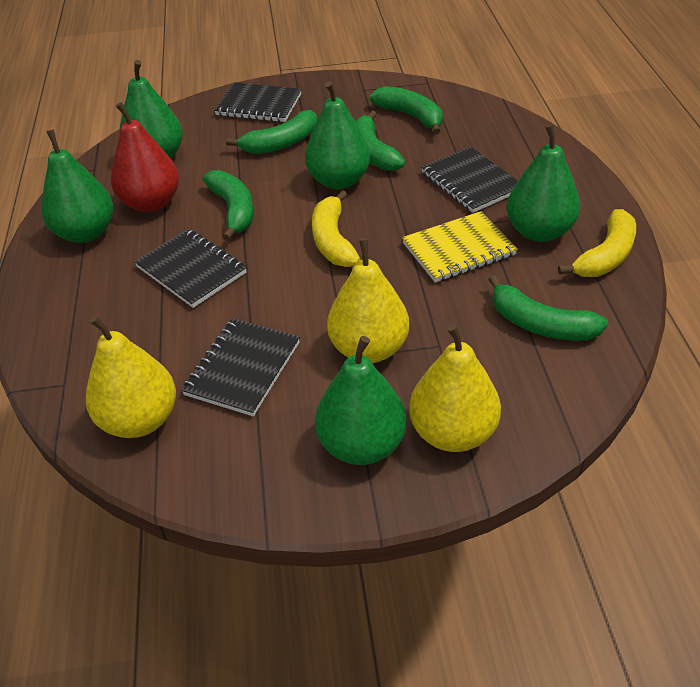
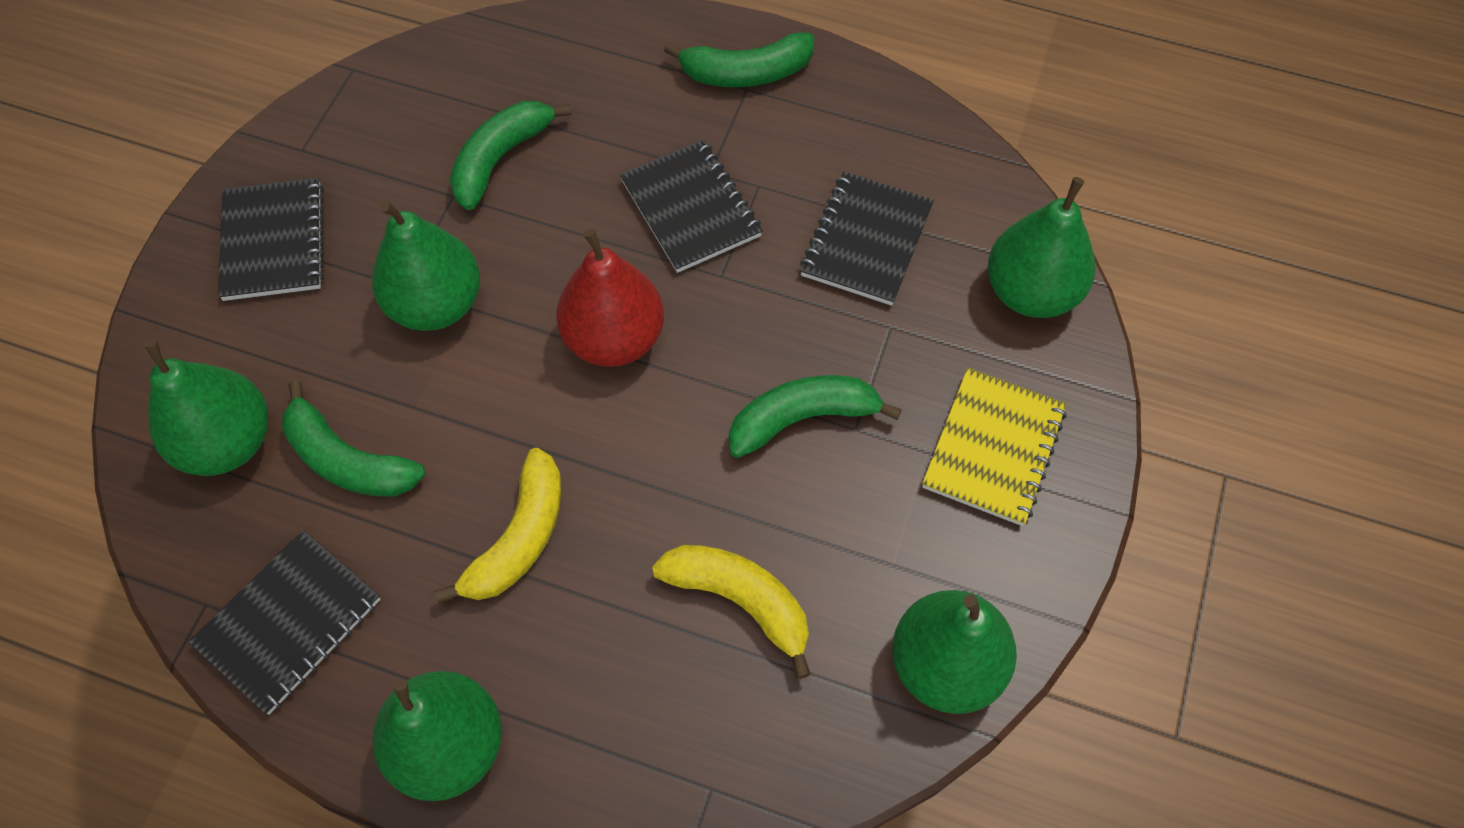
green banana: 5 -> 4
yellow pear: 3 -> 0

